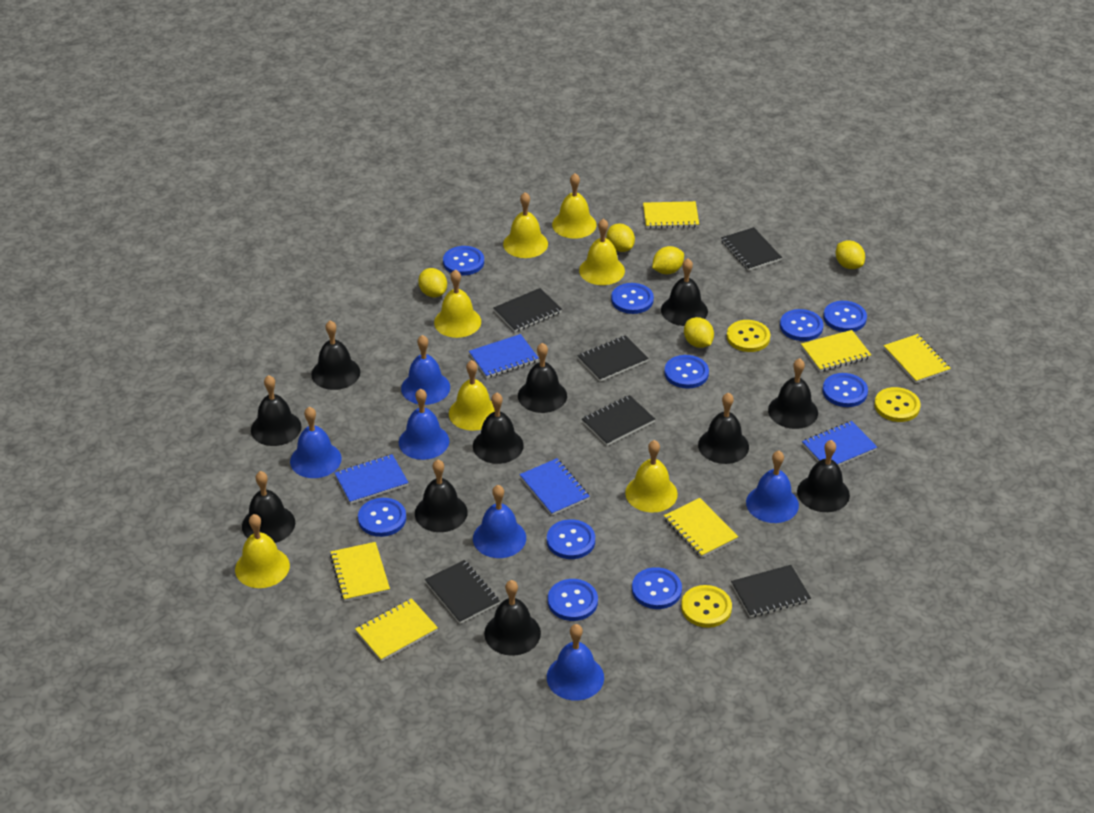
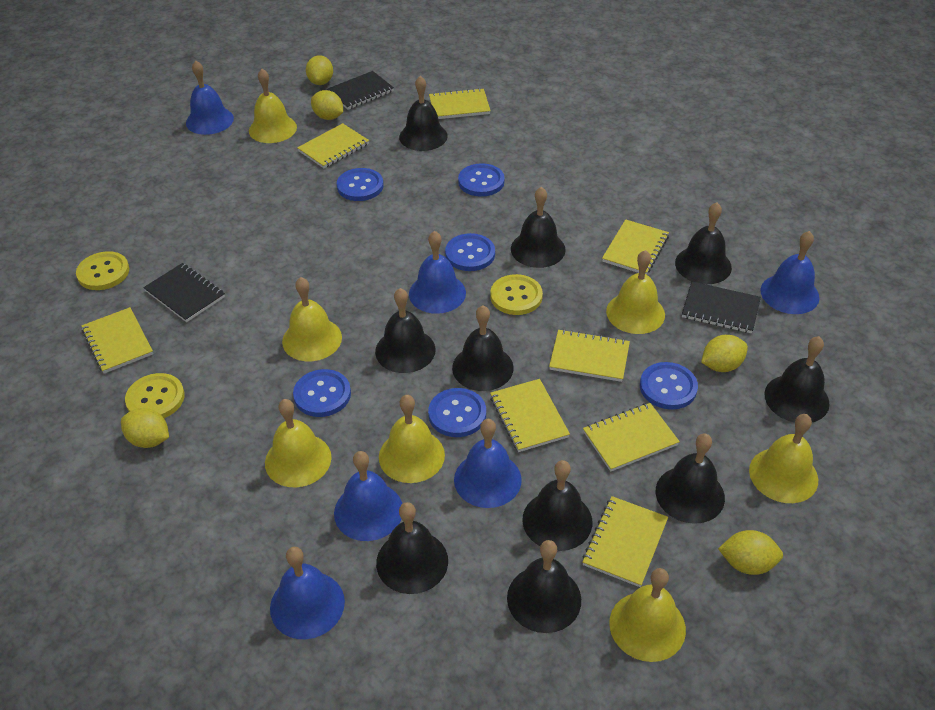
black bell: 11 -> 10
black notebook: 6 -> 3
blue button: 10 -> 6
blue notebook: 4 -> 0
yellow notebook: 6 -> 8

